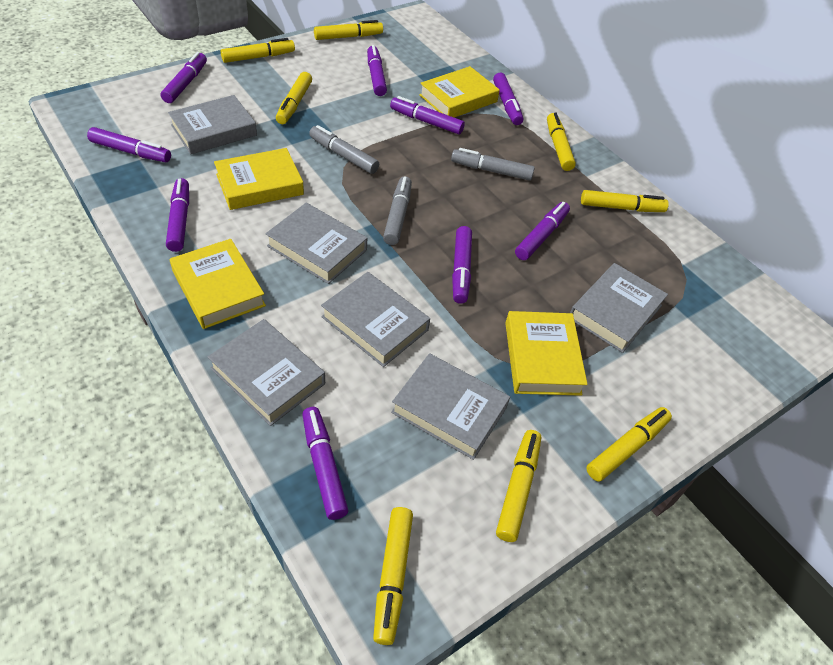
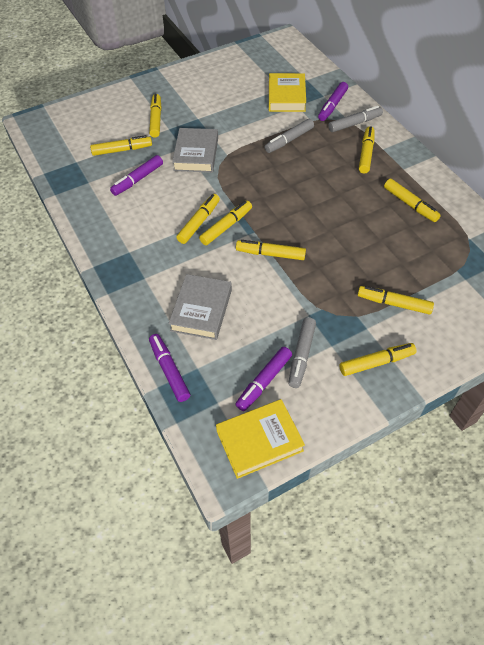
grey book: 6 -> 2
purple marker: 9 -> 4
yellow book: 4 -> 2
yellow marker: 8 -> 9

